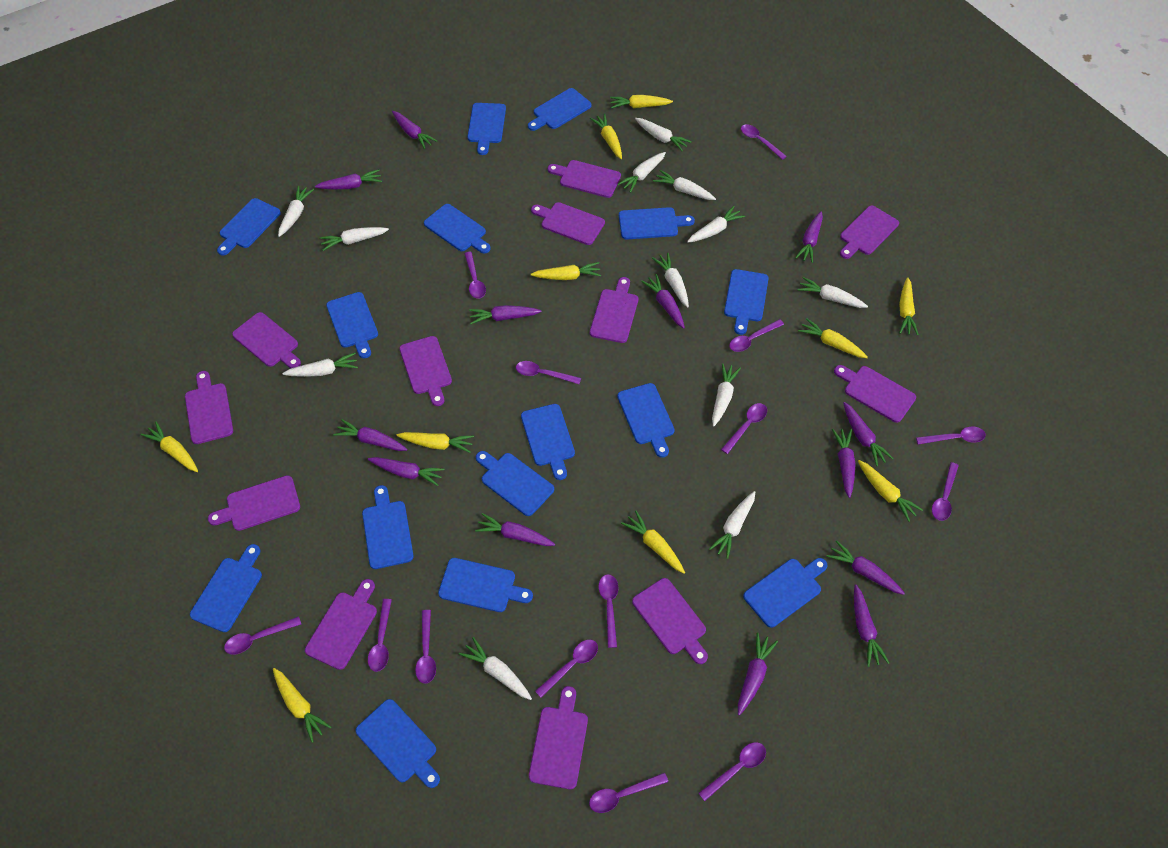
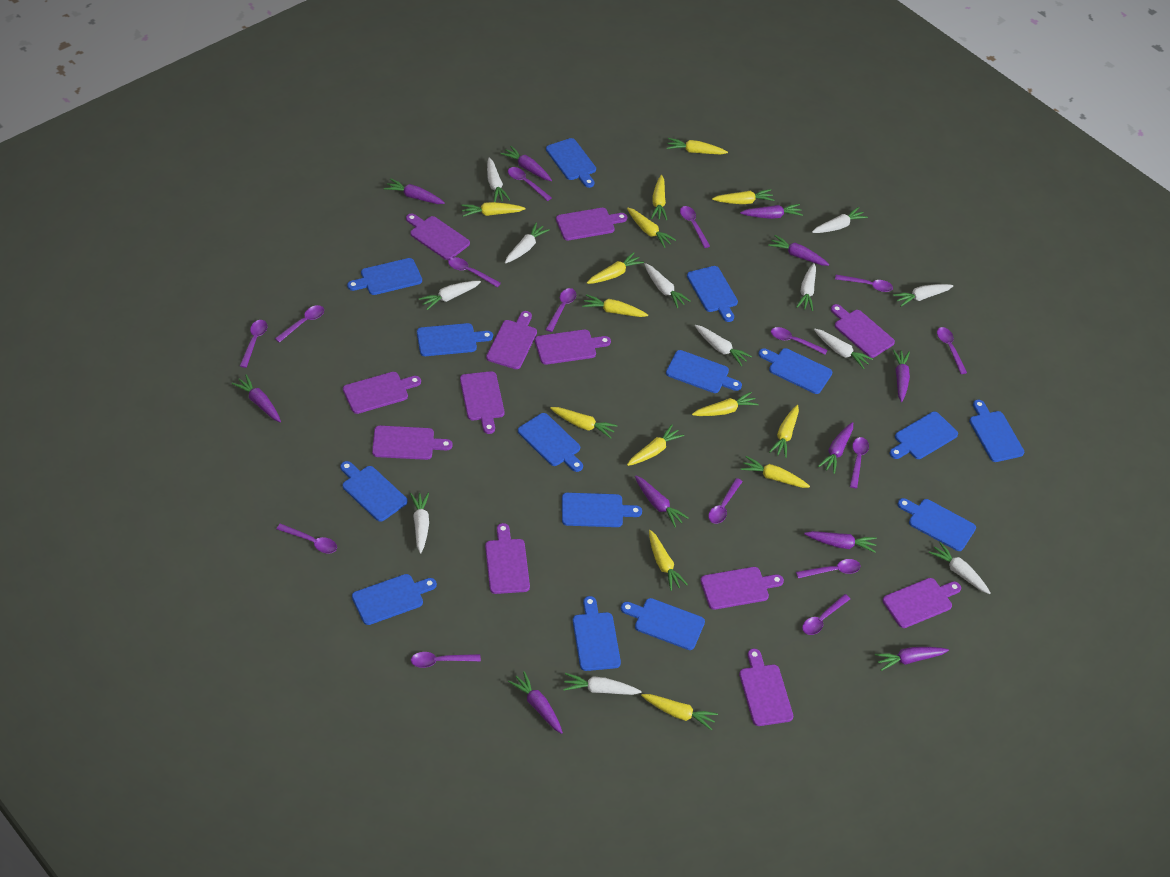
purple carrot: 13 -> 11
purple spoon: 14 -> 15
yellow carrot: 10 -> 14

